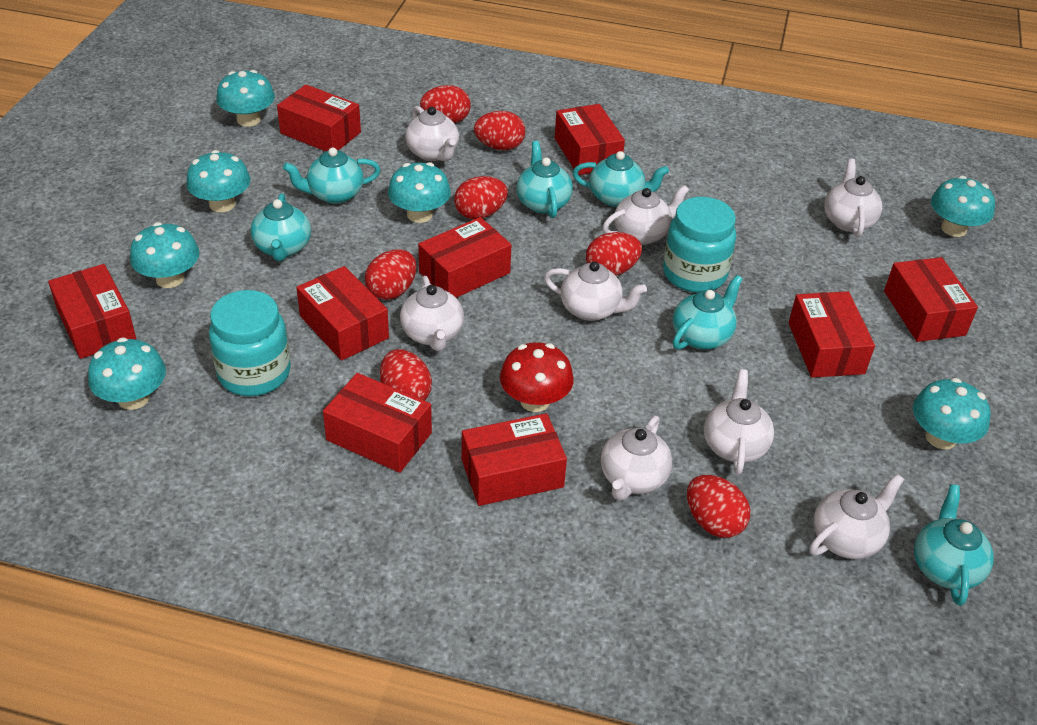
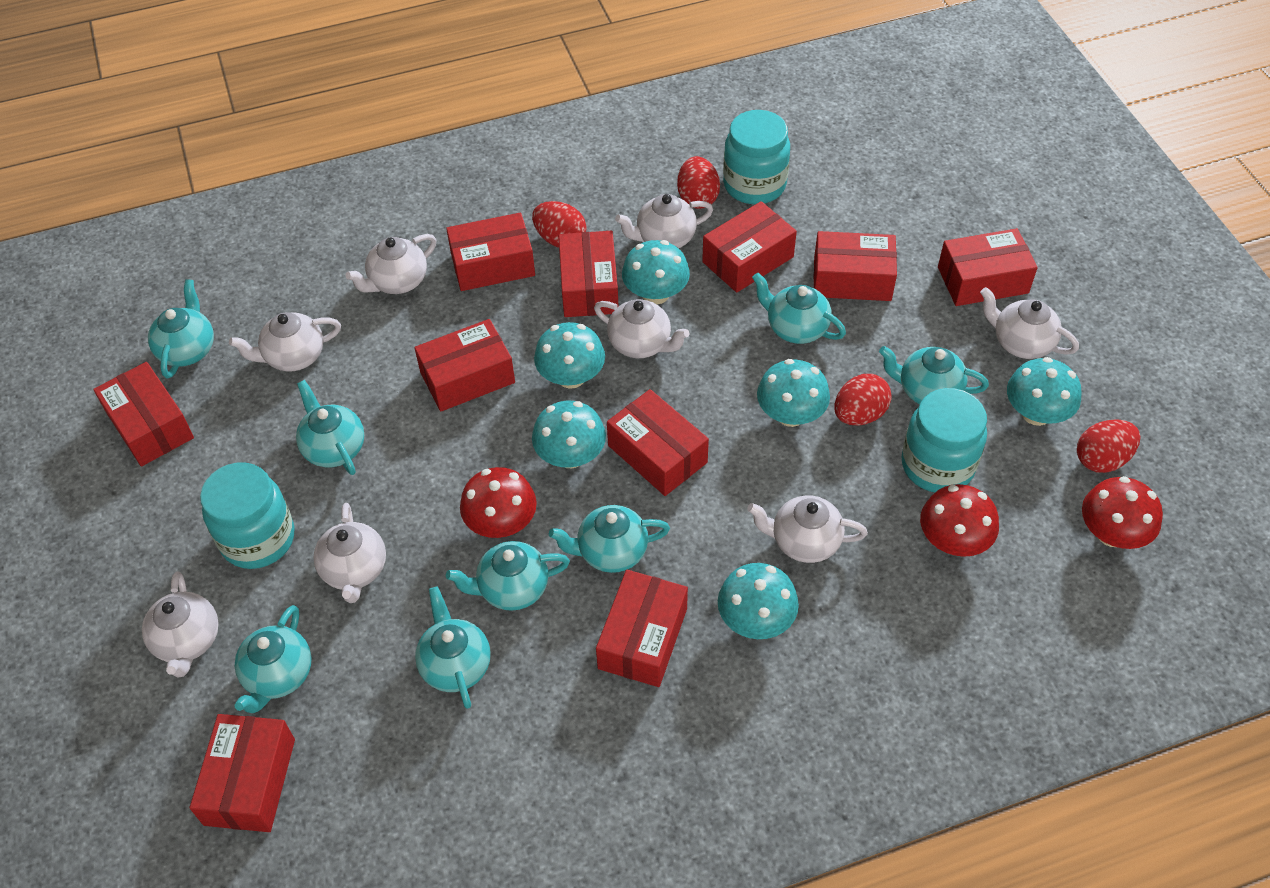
red box: 9 -> 10
red egg: 7 -> 4
red mushroom: 1 -> 3
turquoise jar: 2 -> 3
turquoise mushroom: 7 -> 6
turquoise teapot: 6 -> 8

